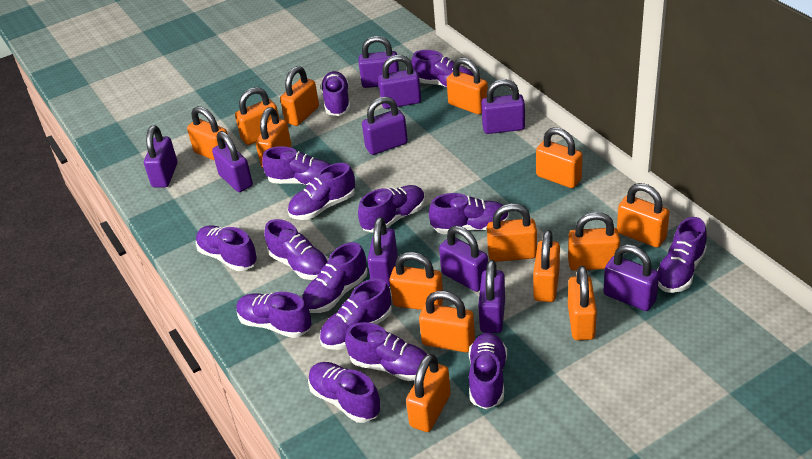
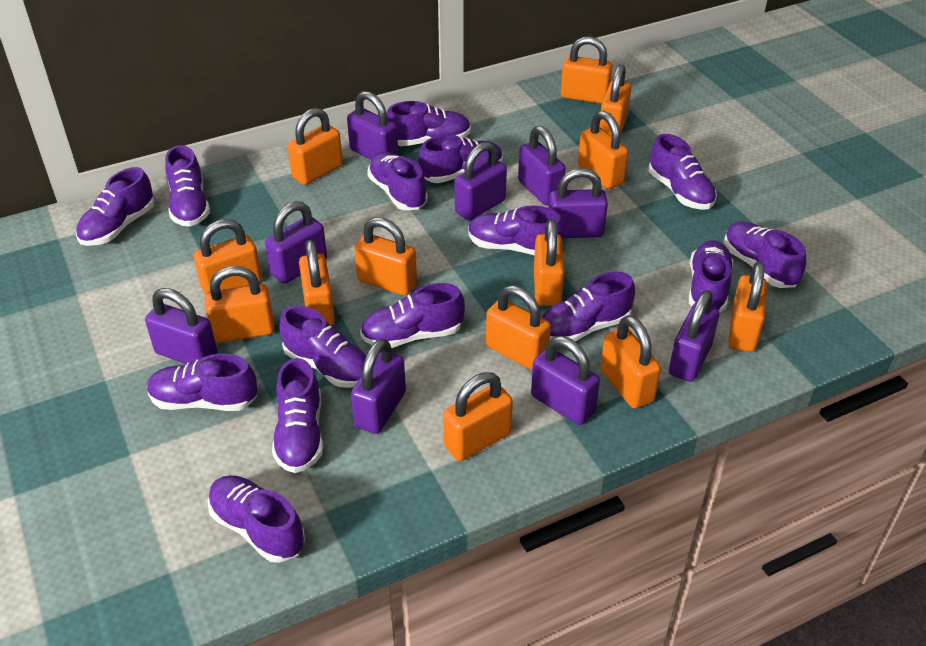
orange padlock: 14 -> 13
purple padlock: 10 -> 9

